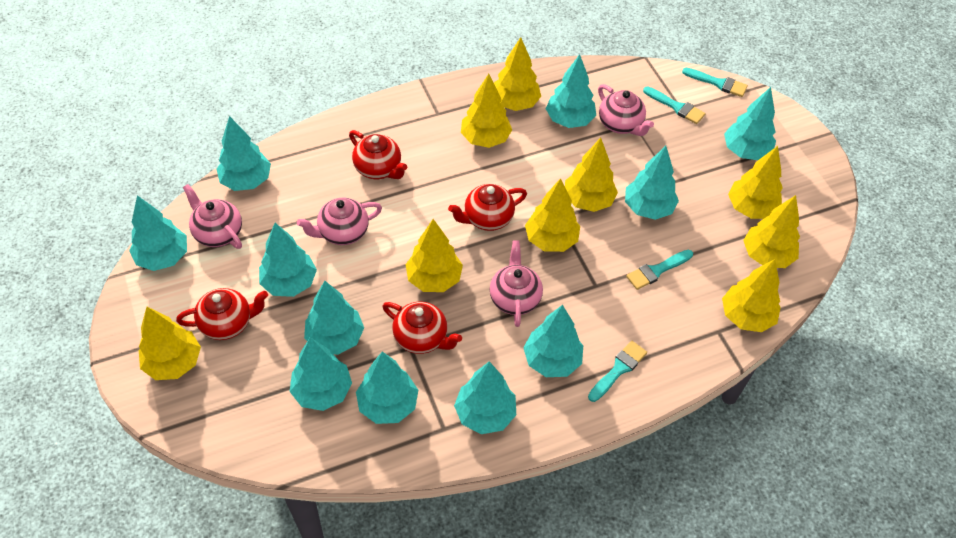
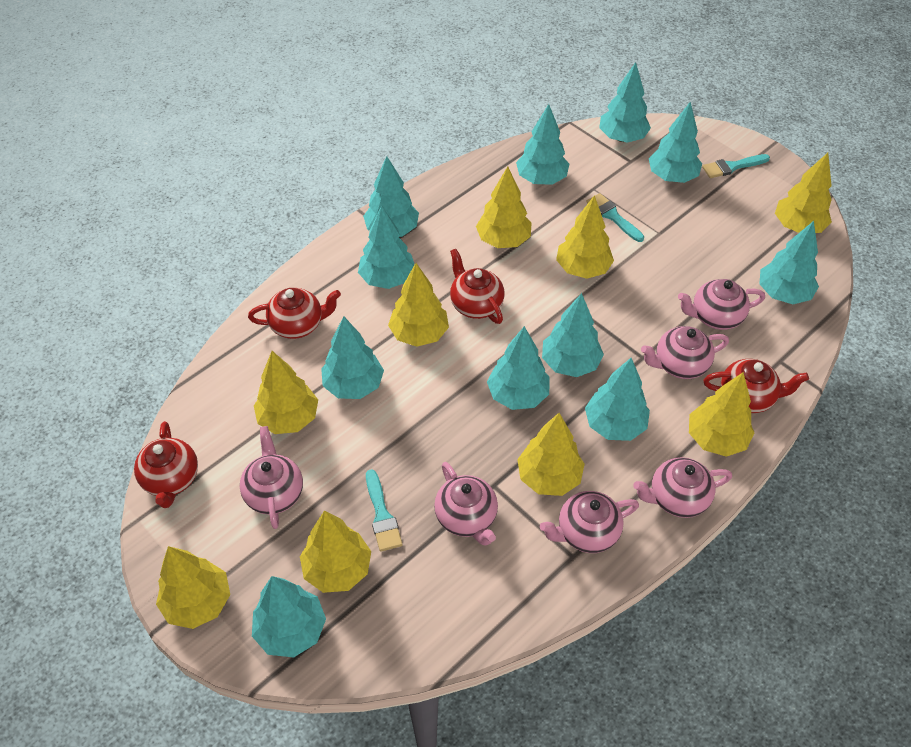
pink teapot: 4 -> 6
turquoise brush: 4 -> 3

